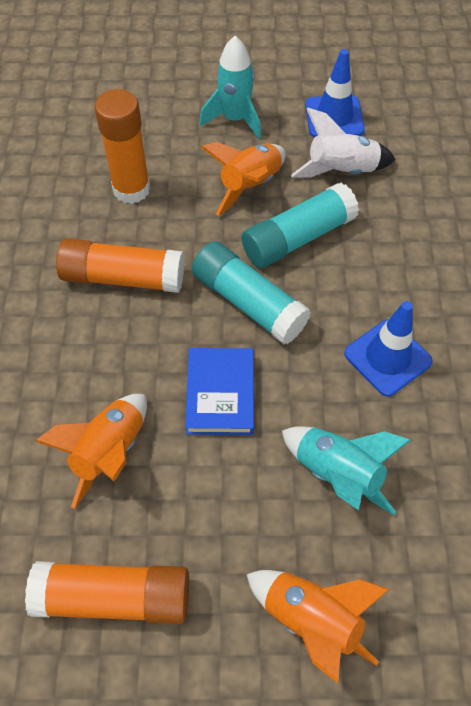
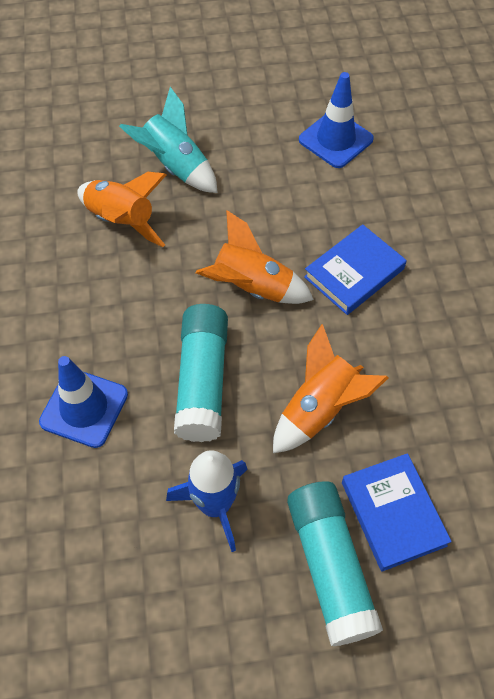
blue book: 1 -> 2
blue rocket: 0 -> 1
orange glue stick: 3 -> 0
turquoise rocket: 2 -> 1
white rocket: 1 -> 0

